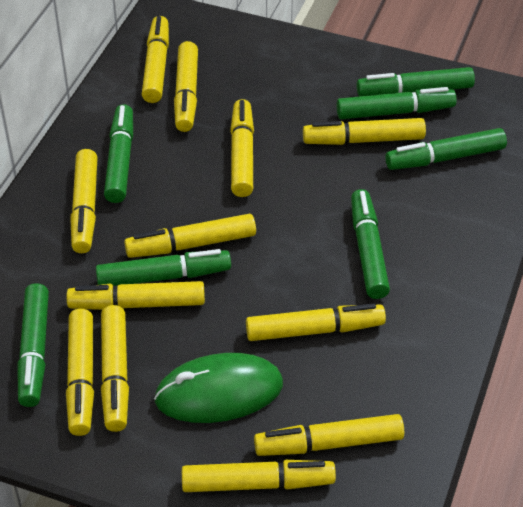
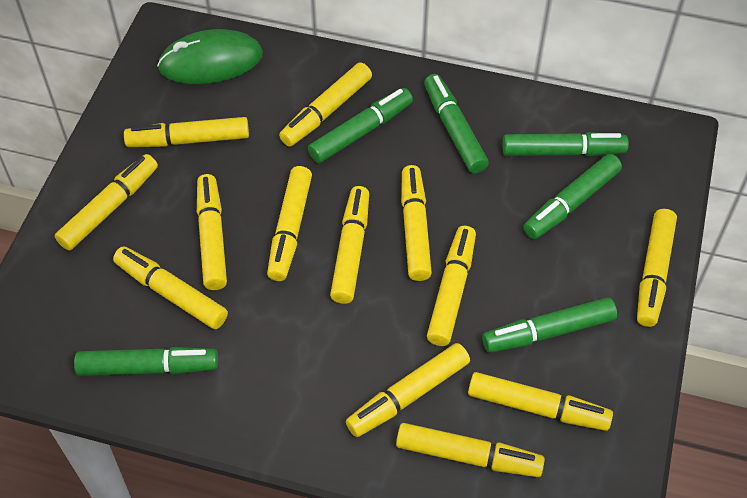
green marker: 7 -> 6
yellow marker: 12 -> 13

